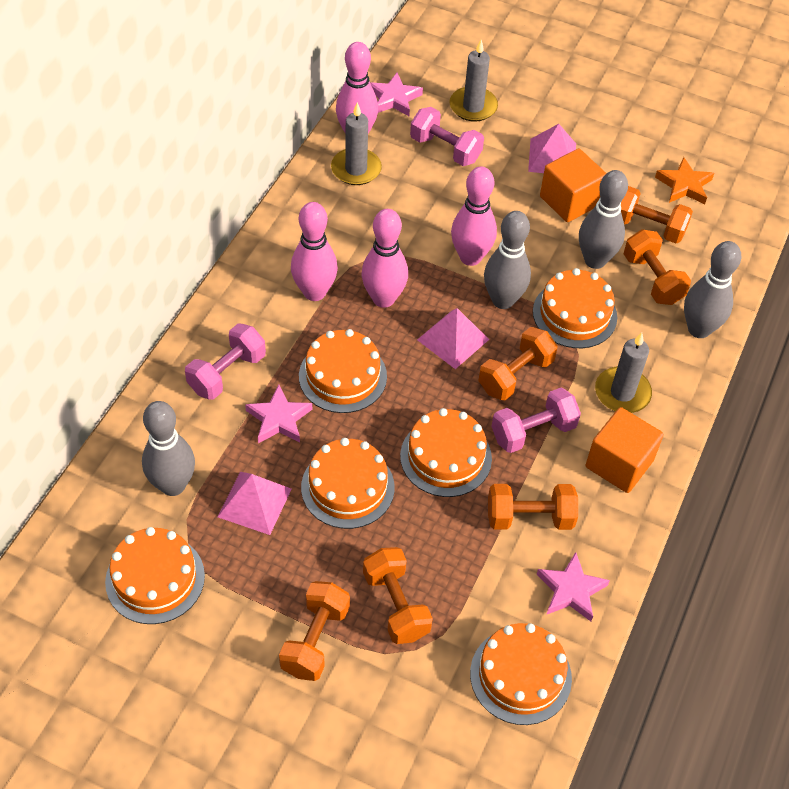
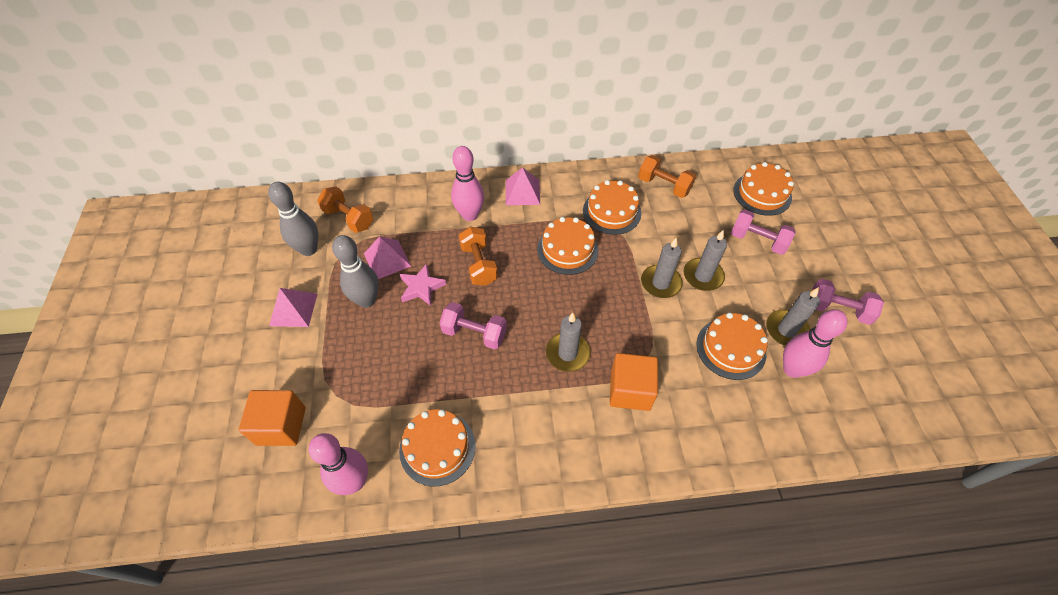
grey bowling pin: 4 -> 2
grey candle: 3 -> 4
orange cake: 6 -> 5
orange dumbbell: 6 -> 3
orange star: 1 -> 0
pink bowling pin: 4 -> 3
pink star: 3 -> 1

